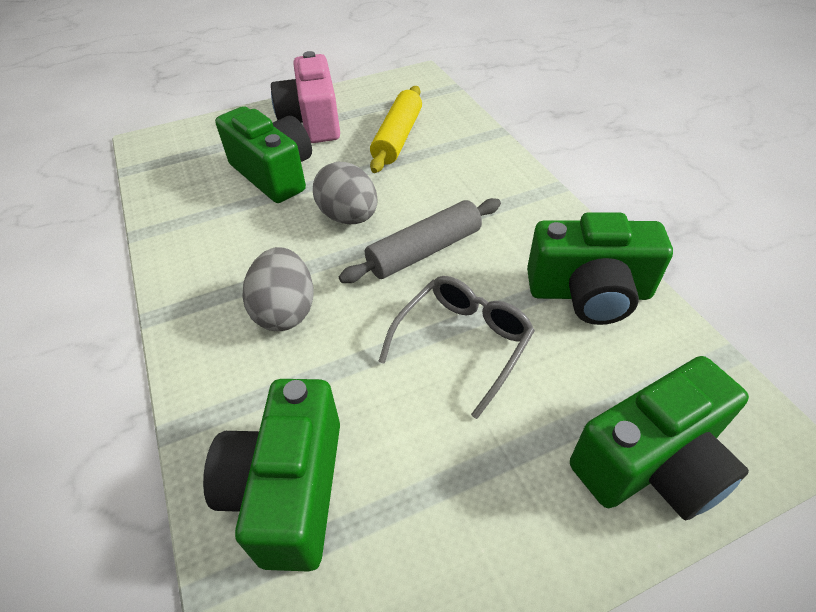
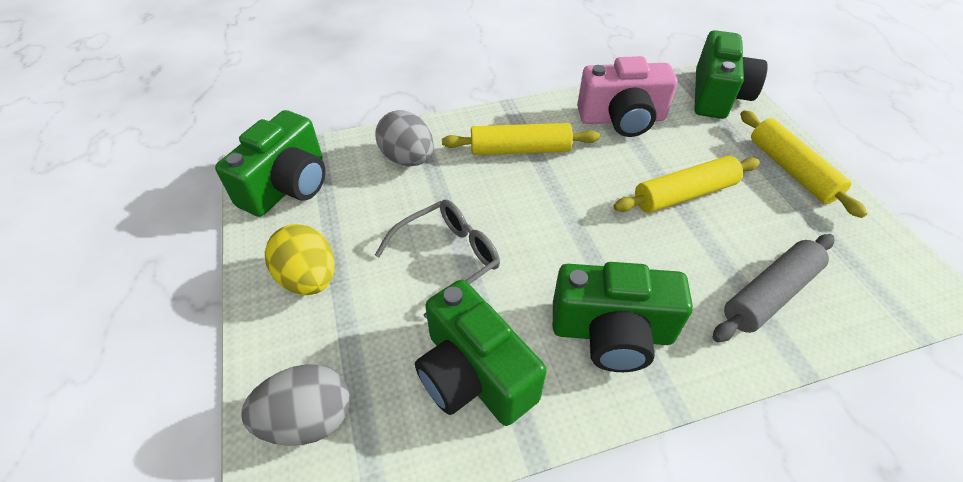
yellow egg: 0 -> 1
yellow rolling pin: 1 -> 3

